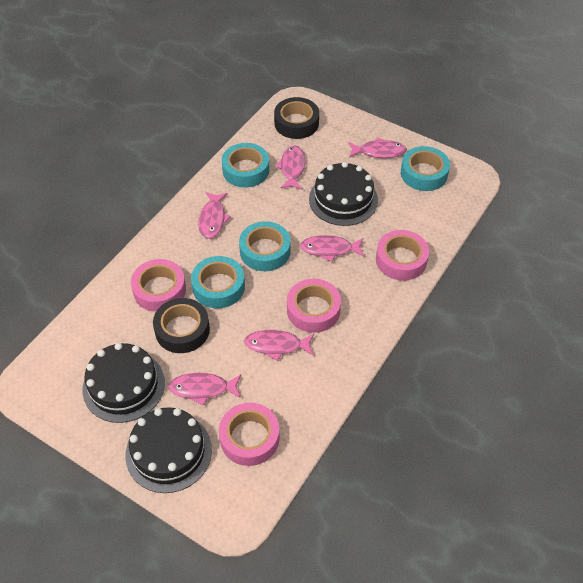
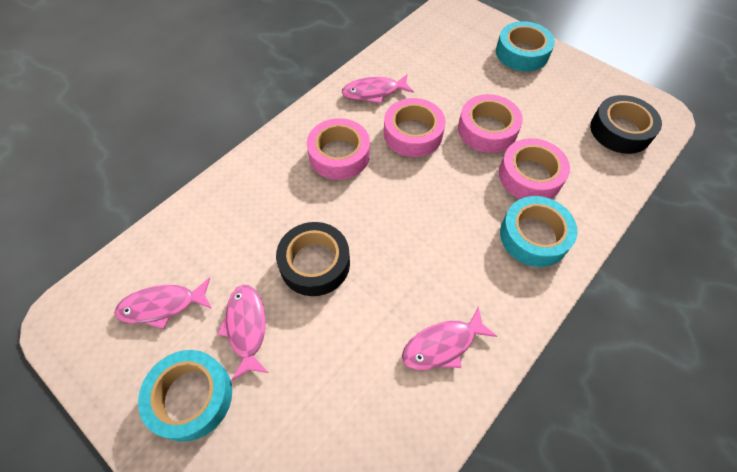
black cake: 3 -> 0
pink fish: 6 -> 4
turquoise tape: 4 -> 3

